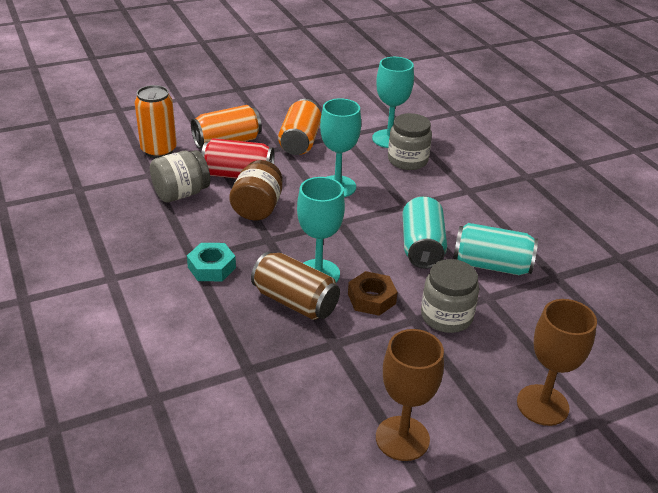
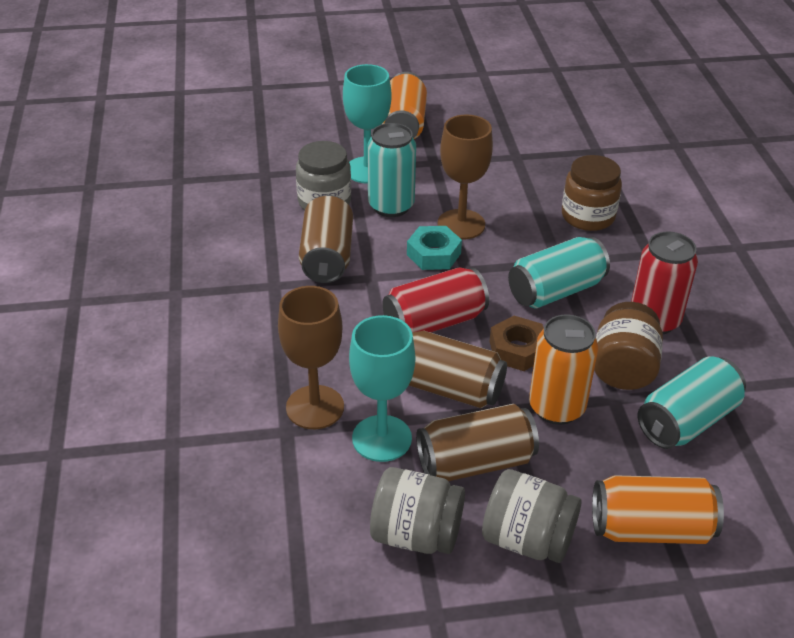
brown can: 1 -> 3
brown jar: 1 -> 2
red can: 1 -> 2
turquoise can: 2 -> 3
turquoise goblet: 3 -> 2

